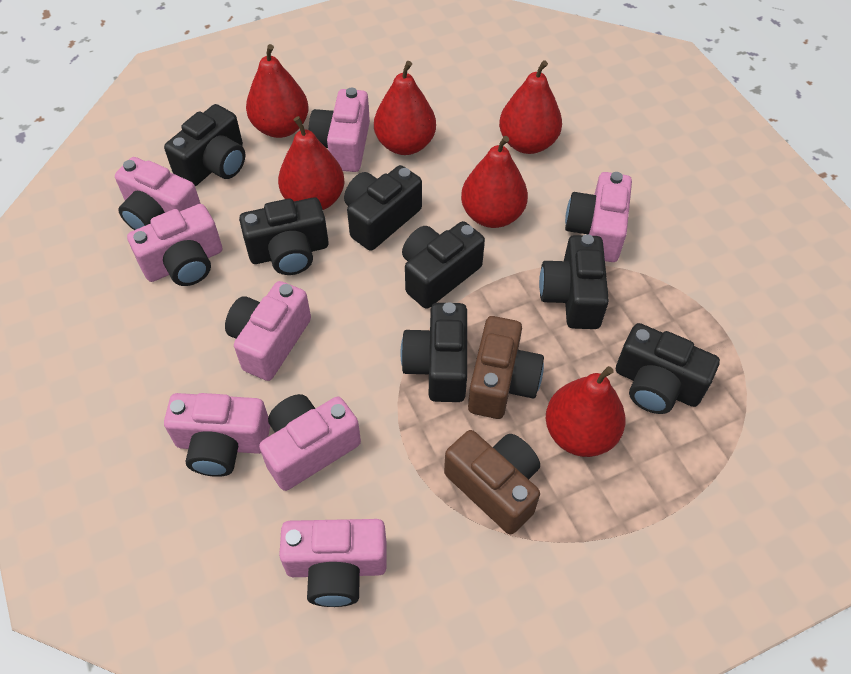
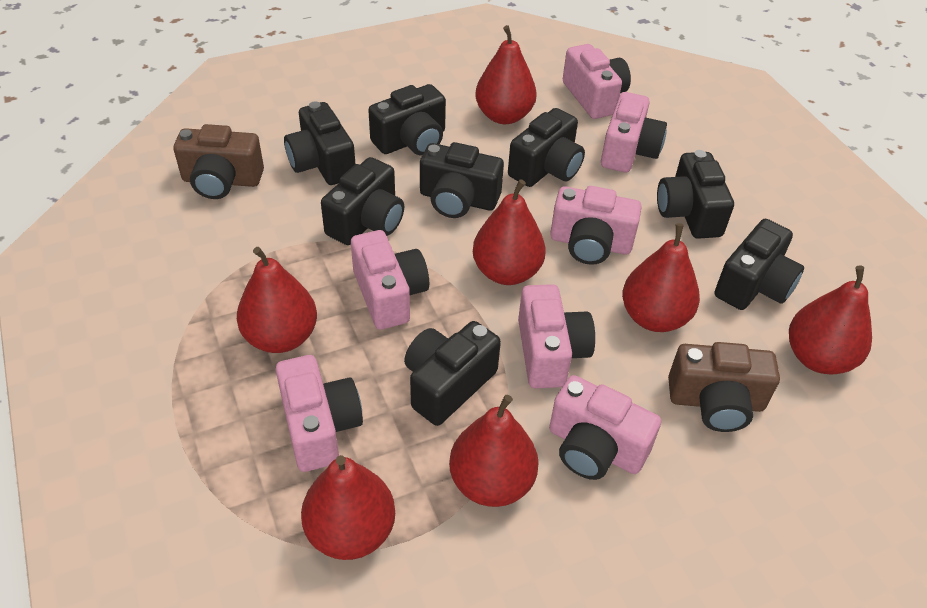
black camera: 7 -> 8
pink camera: 8 -> 7
red pear: 6 -> 7

